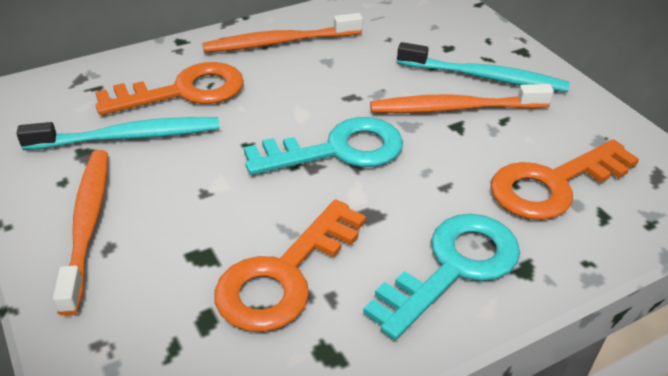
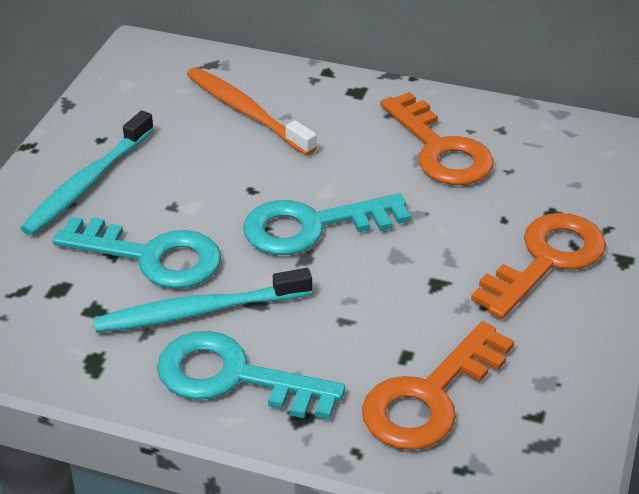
orange toothbrush: 3 -> 1
turquoise key: 2 -> 3

